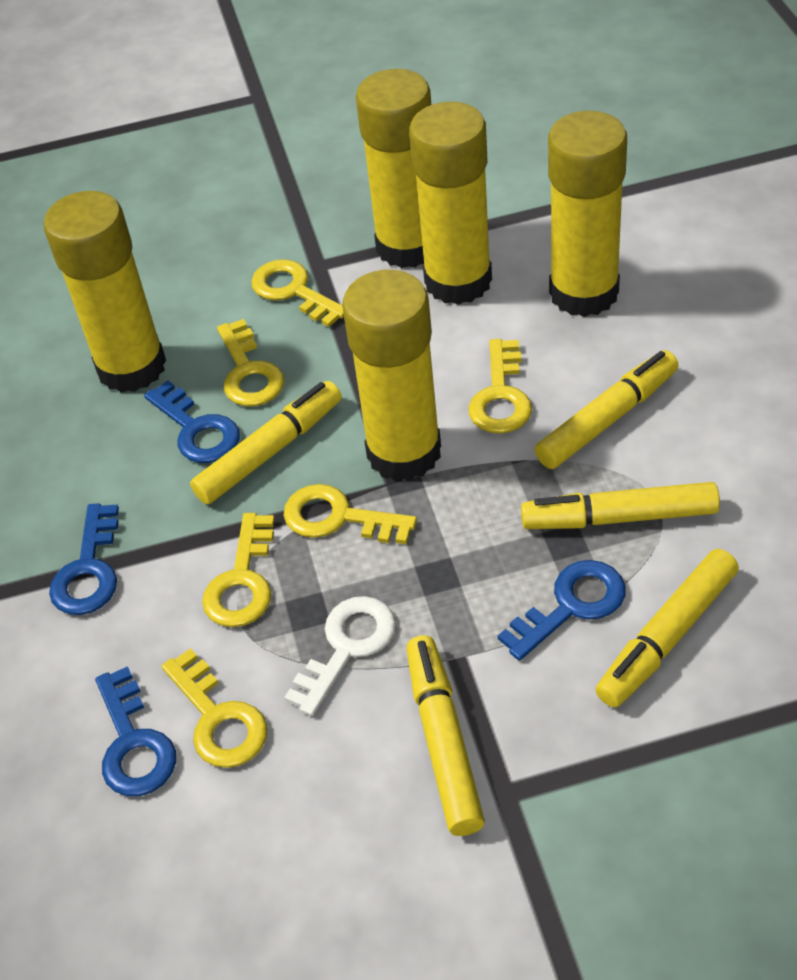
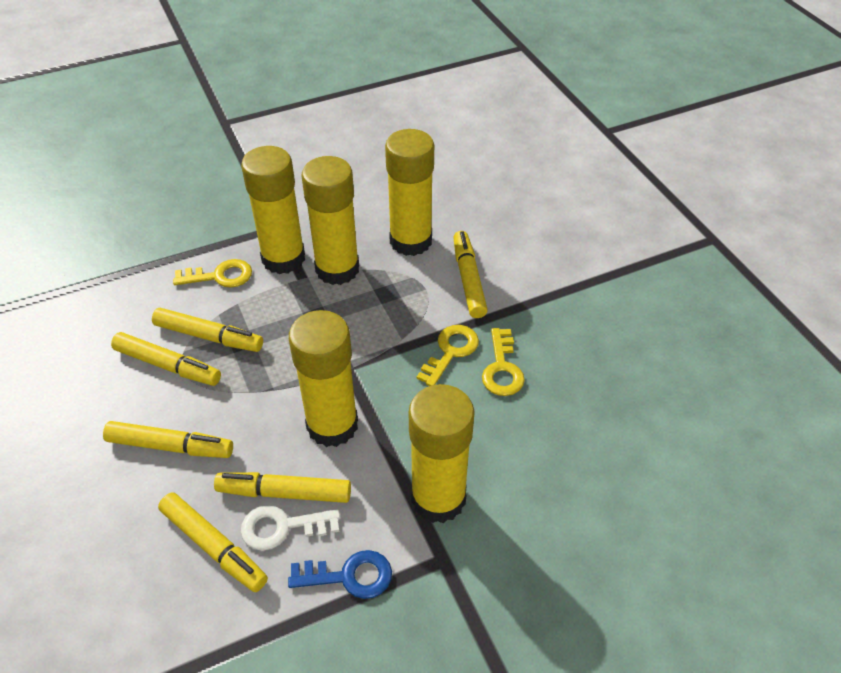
blue key: 4 -> 1
yellow key: 6 -> 3
yellow marker: 5 -> 6

